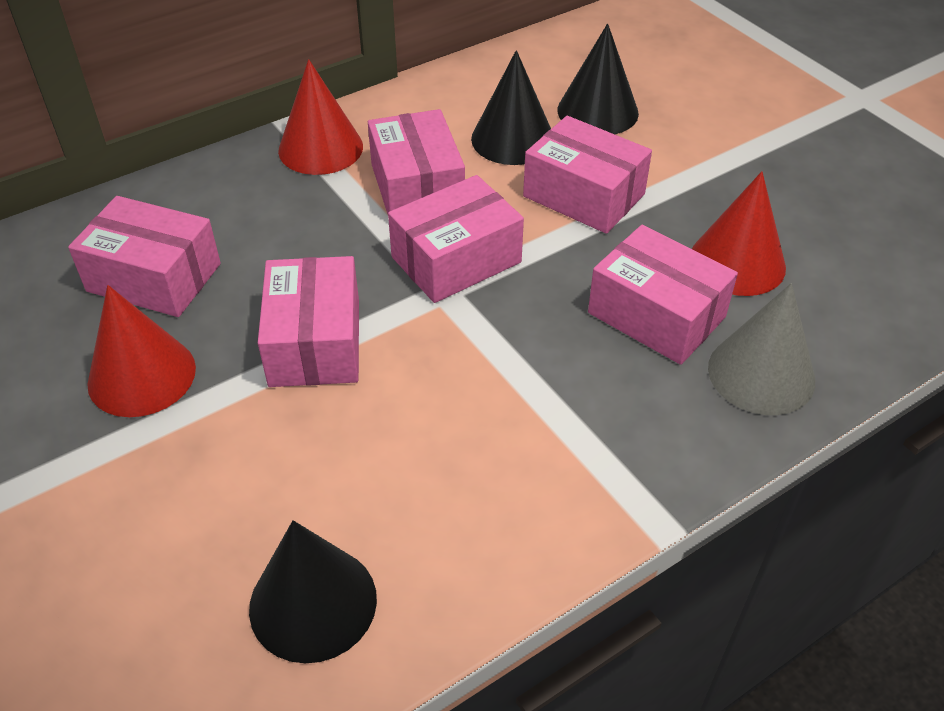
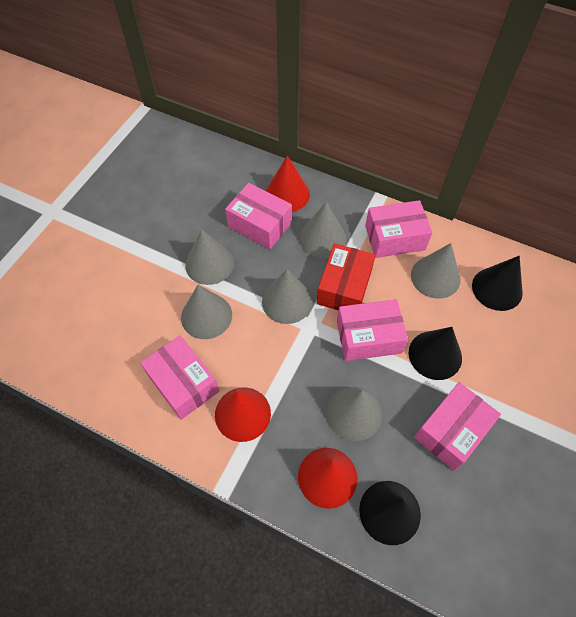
grey cone: 1 -> 6
pink box: 6 -> 5
red box: 0 -> 1

